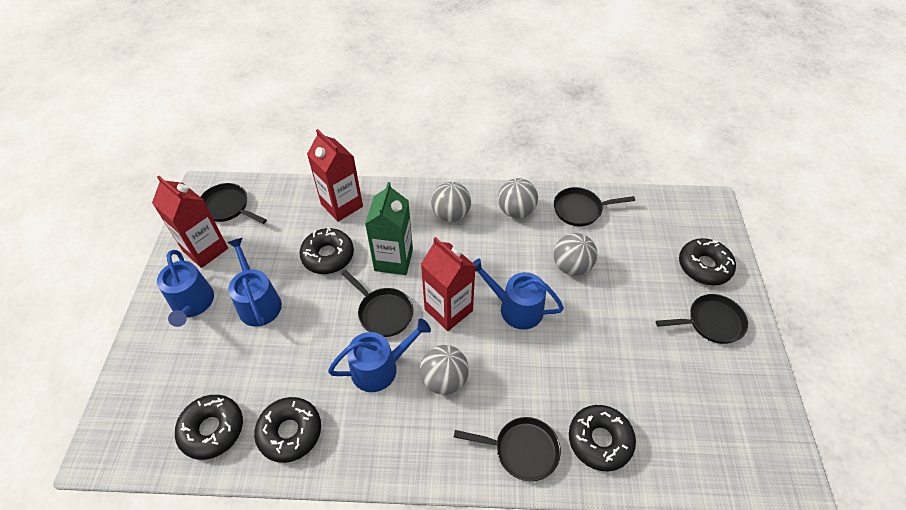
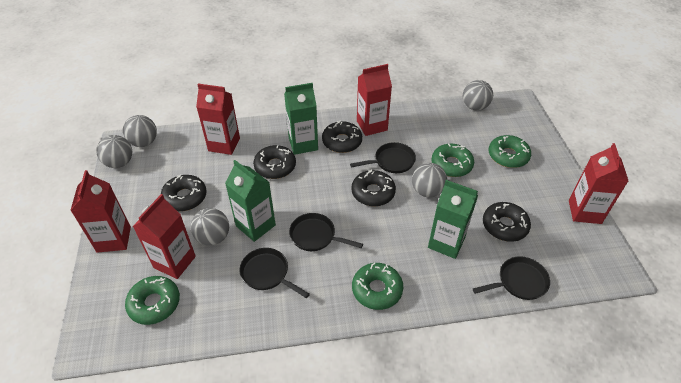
black pan: 5 -> 4
blue watering can: 4 -> 0
green carton: 1 -> 3
green donut: 0 -> 4
grey ball: 4 -> 5
red carton: 3 -> 5

